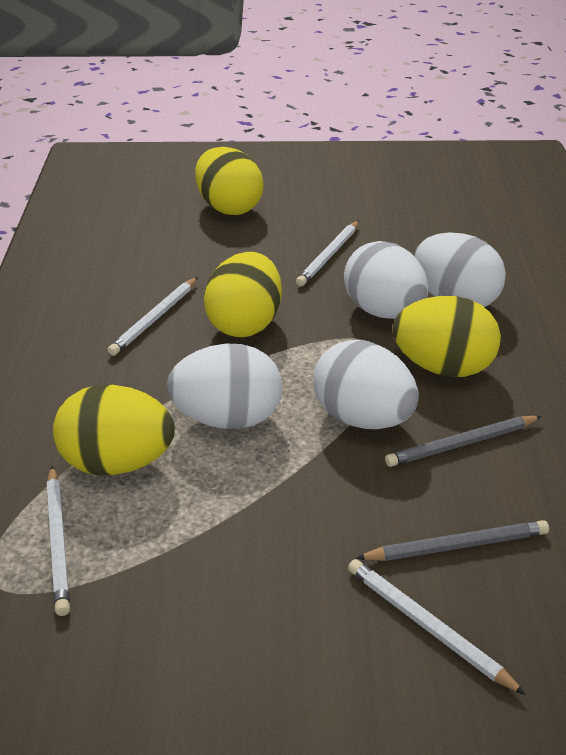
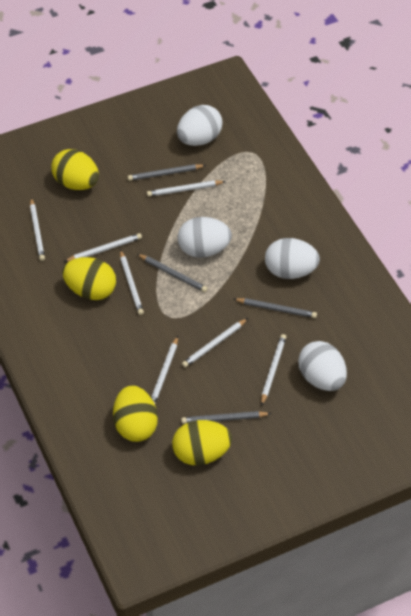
grey pencil: 2 -> 4
white pencil: 4 -> 7

